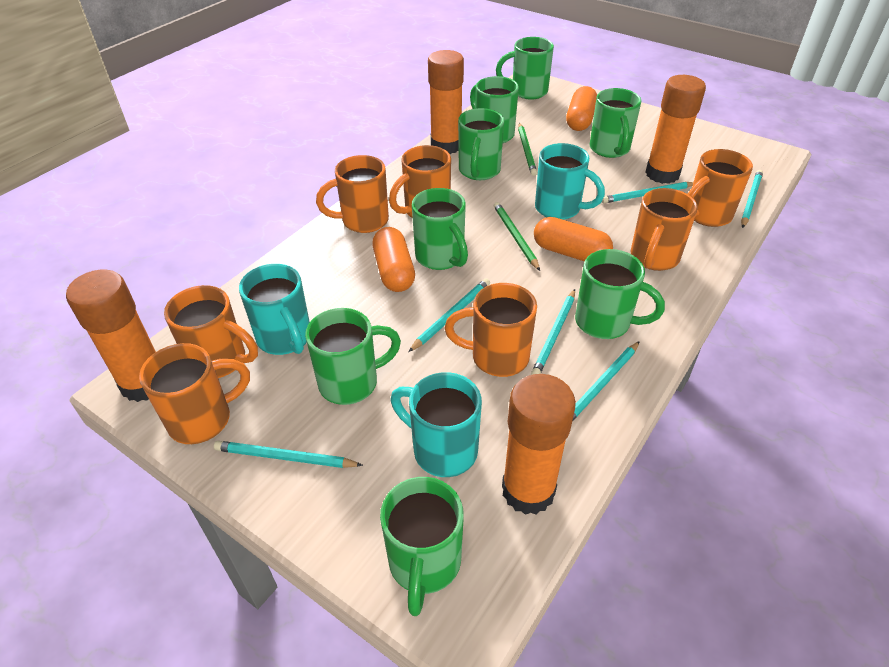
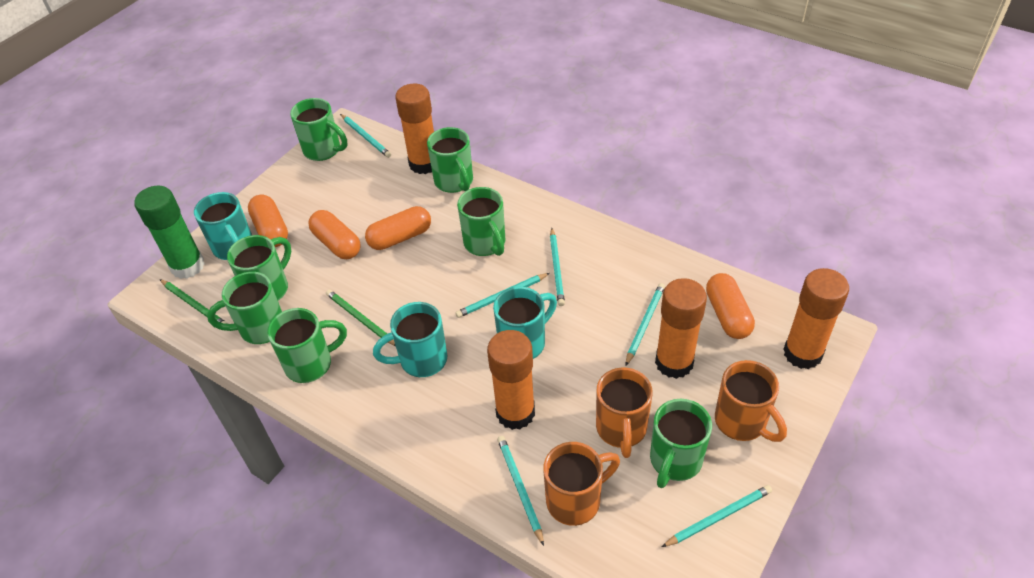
green glue stick: 0 -> 1
green mug: 8 -> 7
orange capsule: 3 -> 4
orange mug: 7 -> 3

